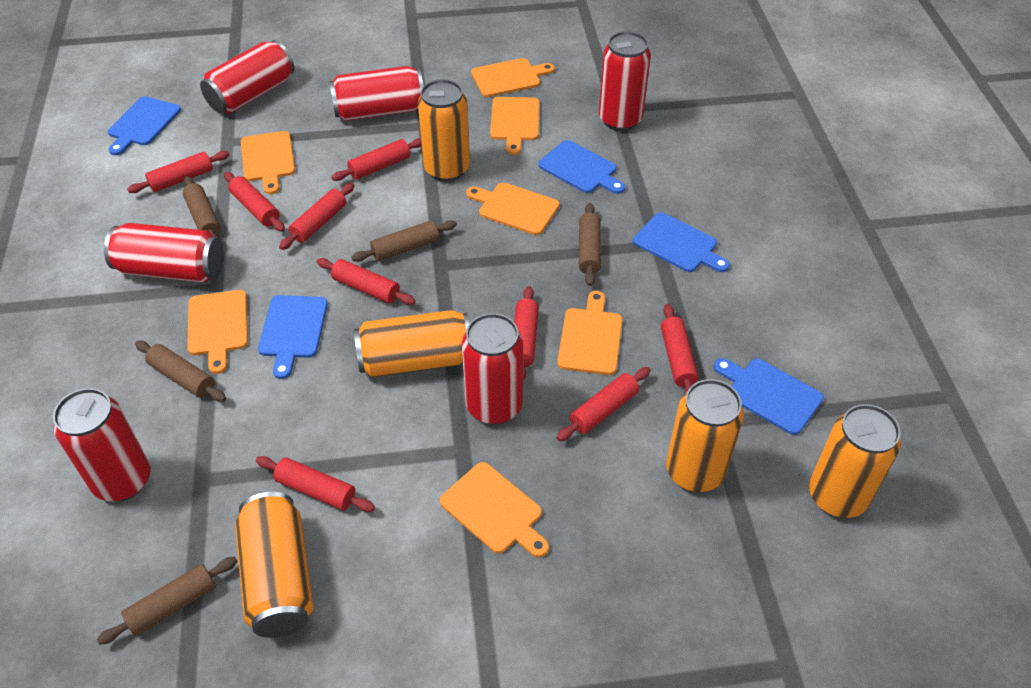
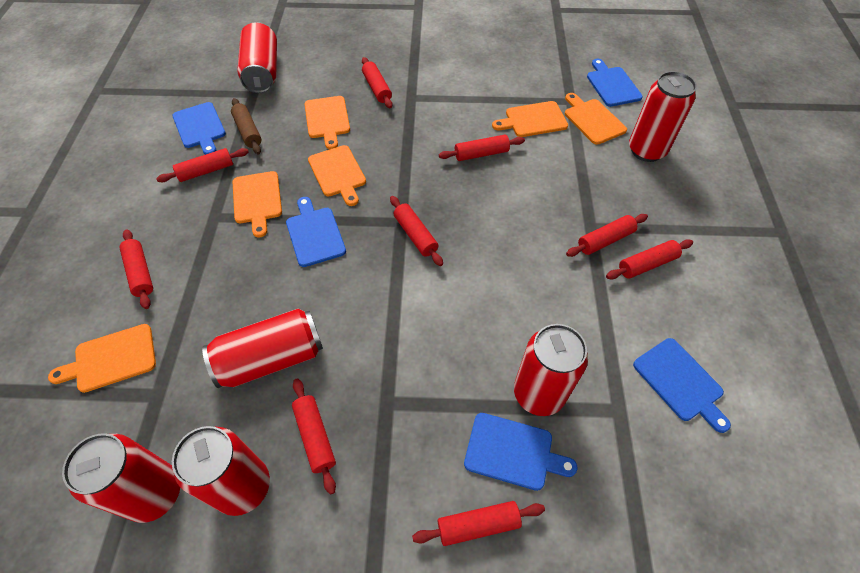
brown rolling pin: 5 -> 1
orange can: 5 -> 0
orange cutting board: 7 -> 6

